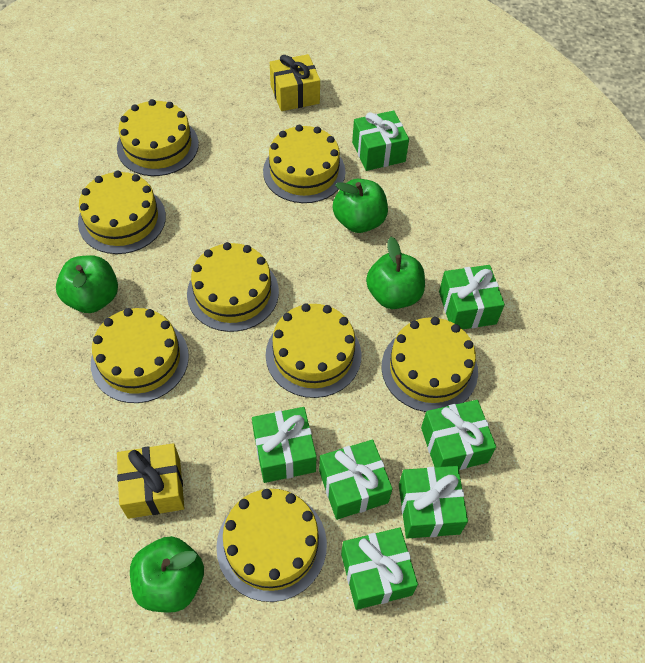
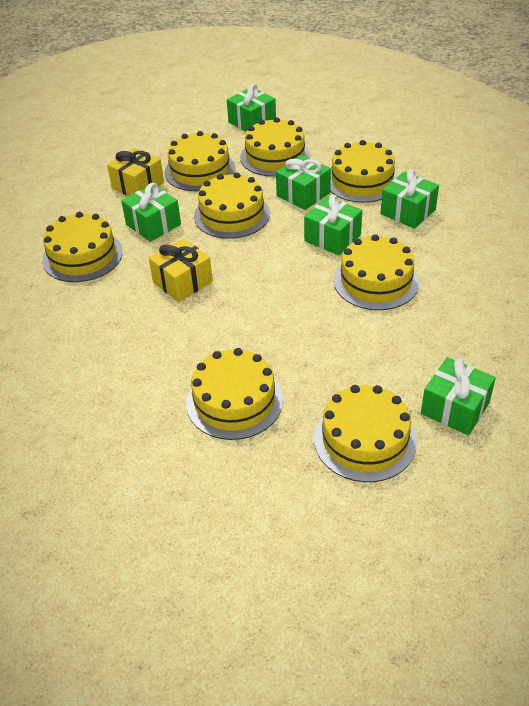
green apple: 4 -> 0
green gift: 7 -> 6

